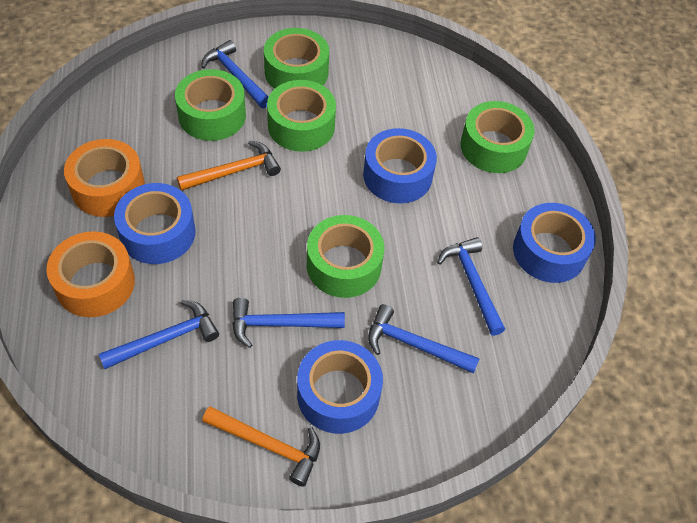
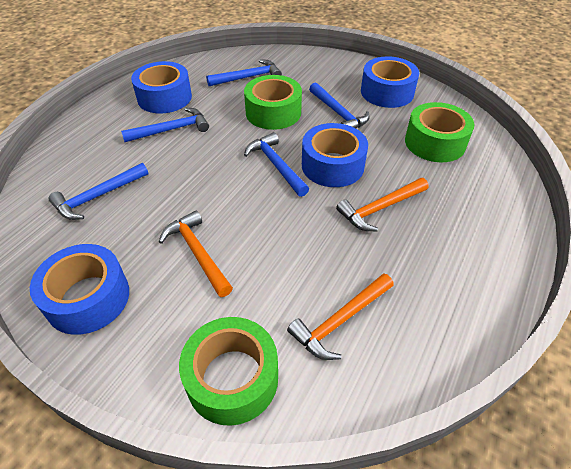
green tape: 5 -> 3
orange hammer: 2 -> 3
orange tape: 2 -> 0

